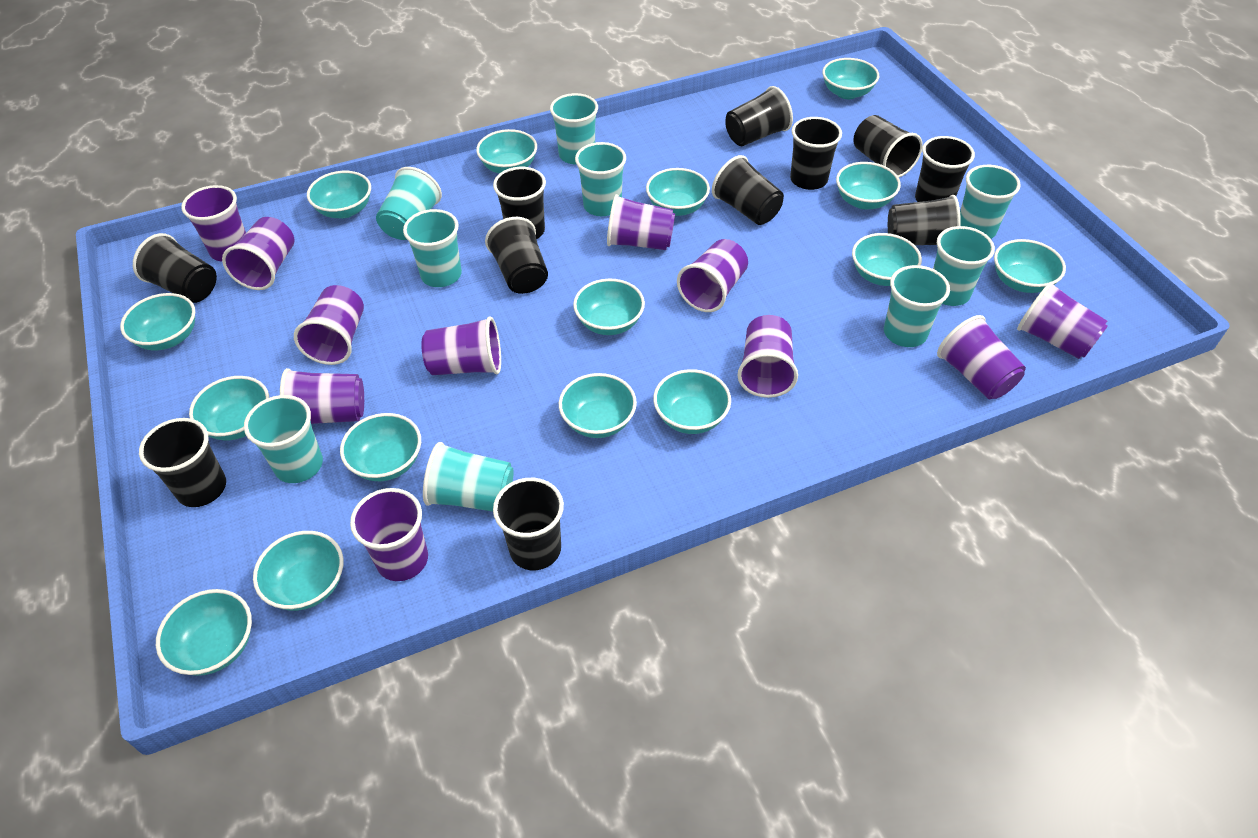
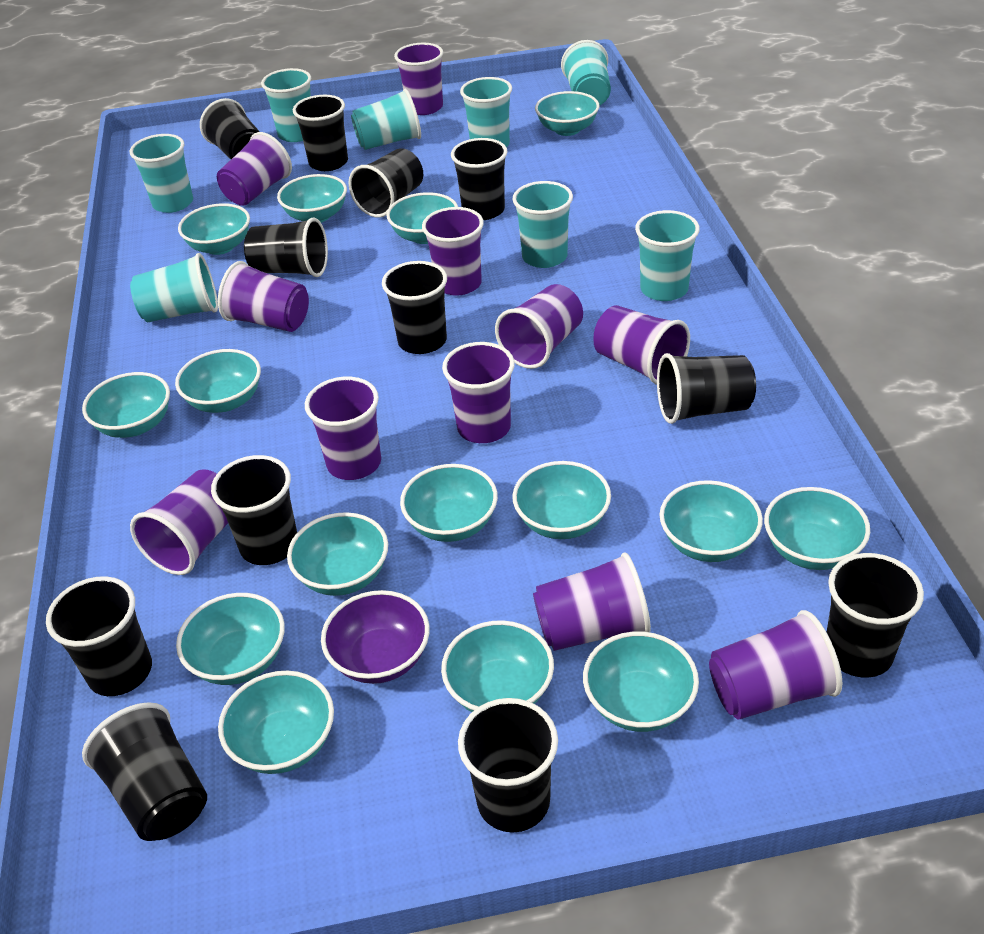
black cup: 11 -> 12
purple bowl: 0 -> 1
turquoise cup: 9 -> 8

